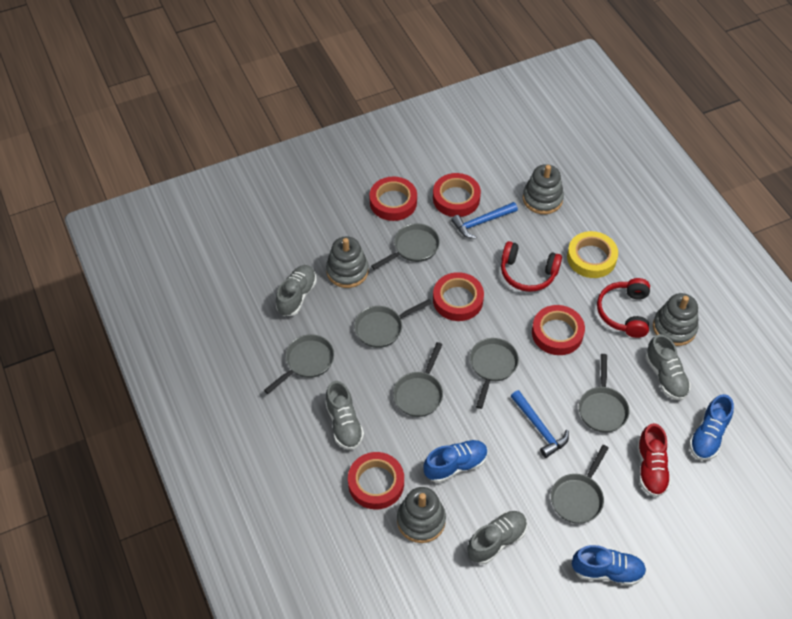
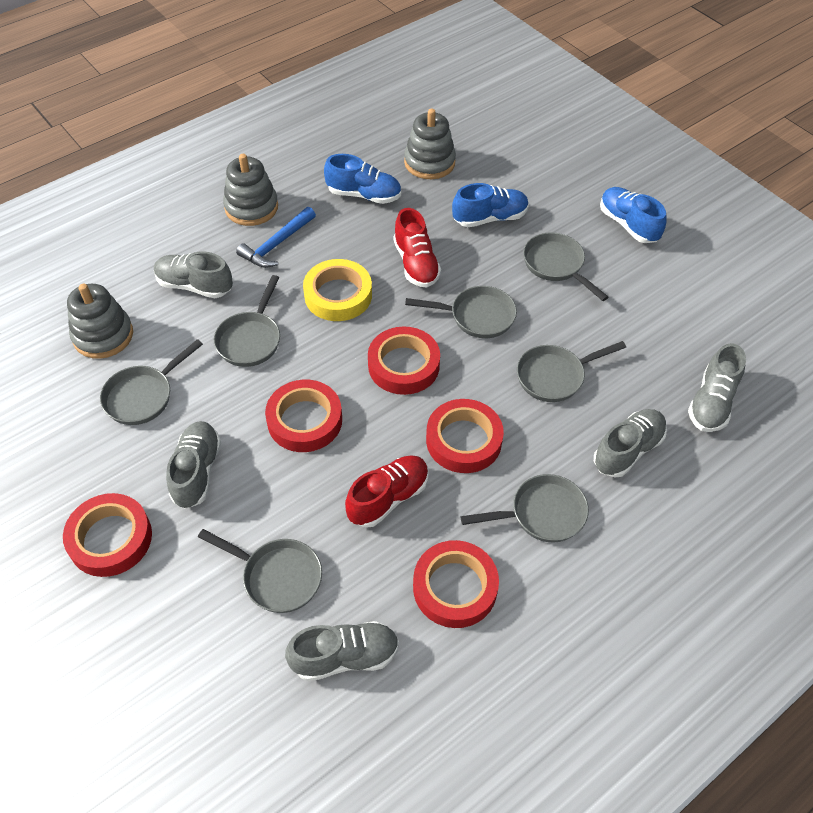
blue hammer: 2 -> 1
grey shoe: 4 -> 5
grey stacking toy: 4 -> 3
red headphones: 2 -> 0
red shoe: 1 -> 2

